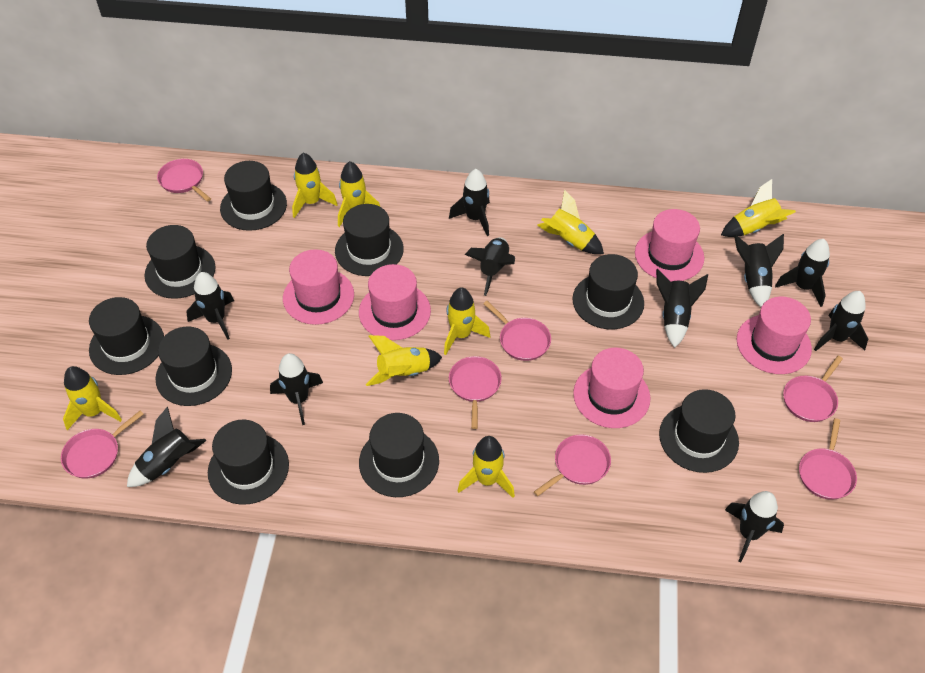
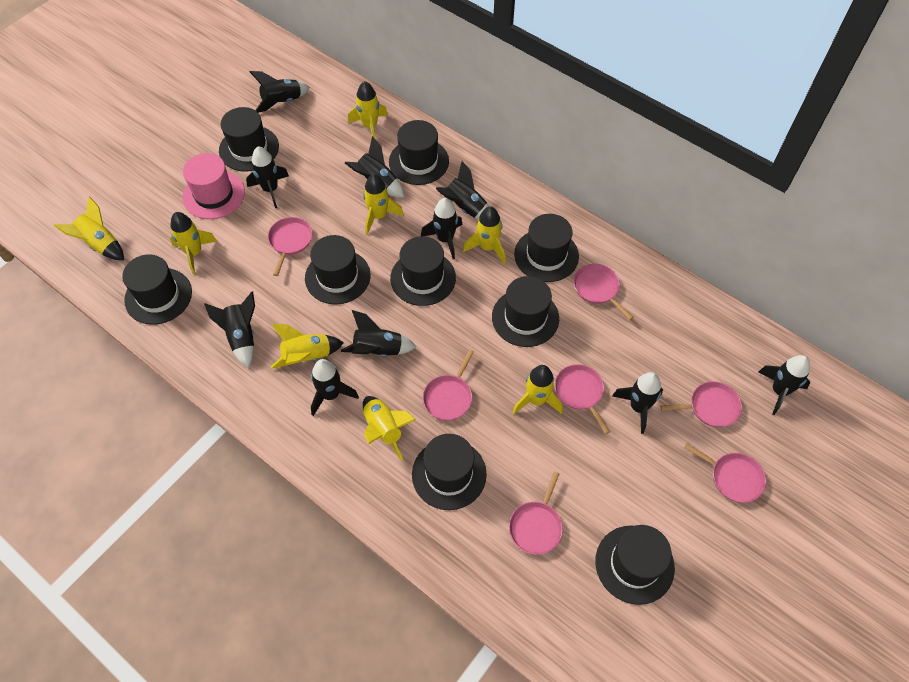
pink hat: 5 -> 1

